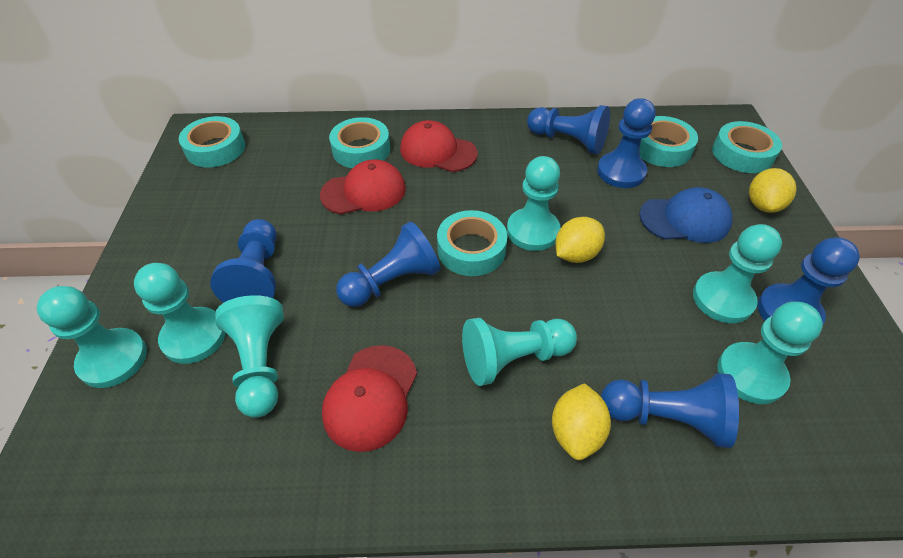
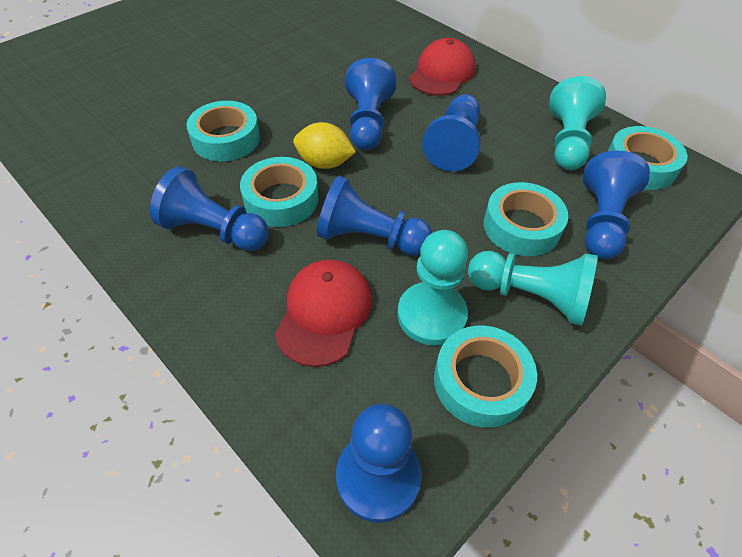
blue cap: 1 -> 0
red cap: 3 -> 2
turquoise pawn: 7 -> 3
yellow lemon: 3 -> 1

